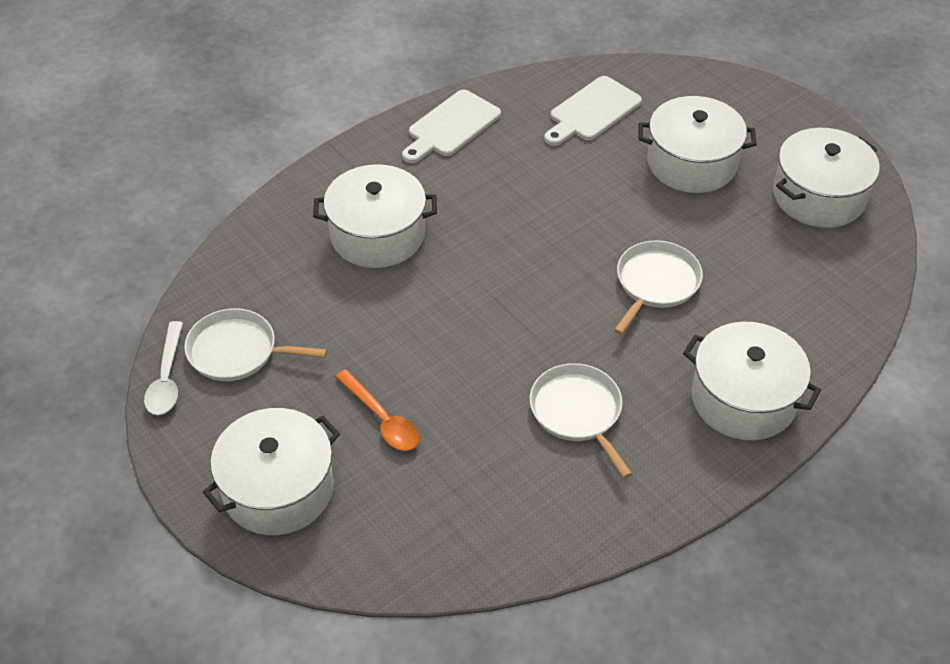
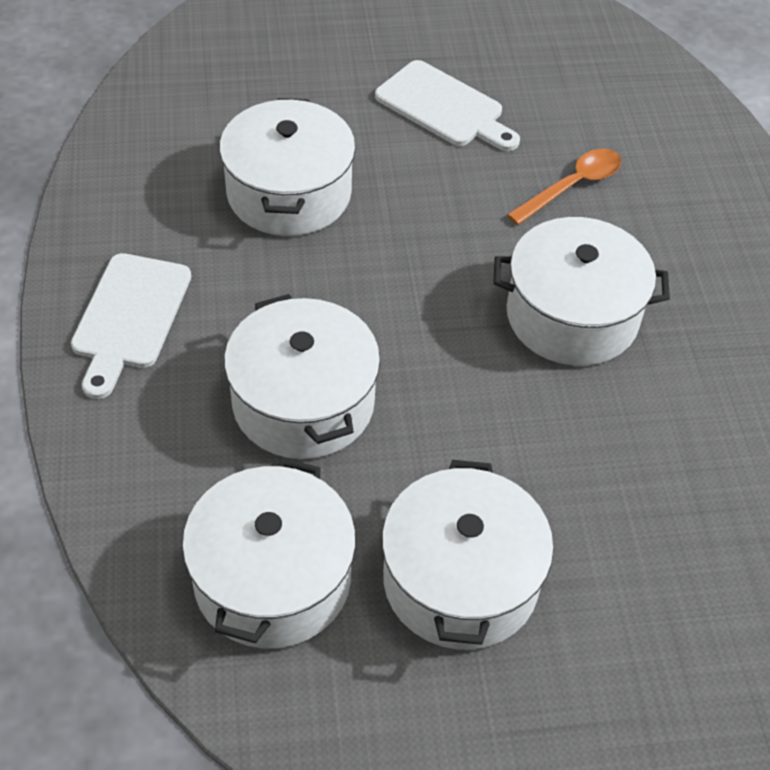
white pan: 3 -> 0
white spoon: 1 -> 0

